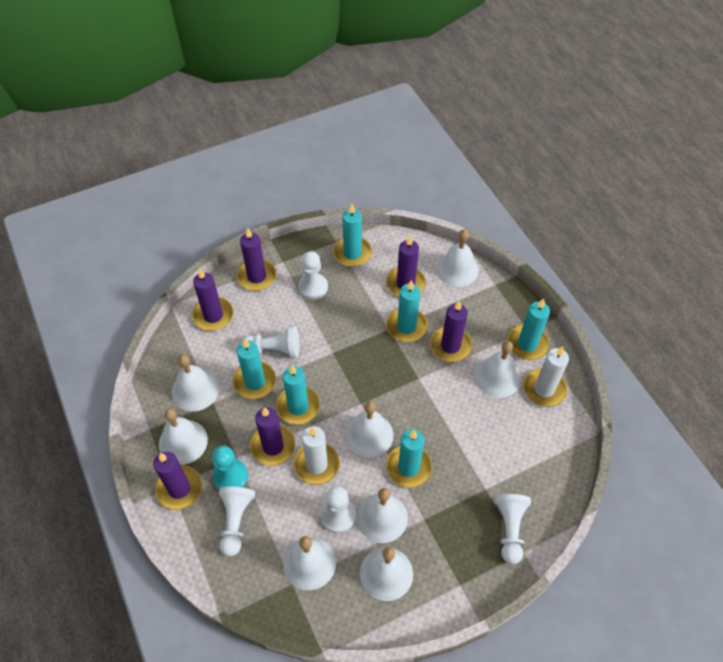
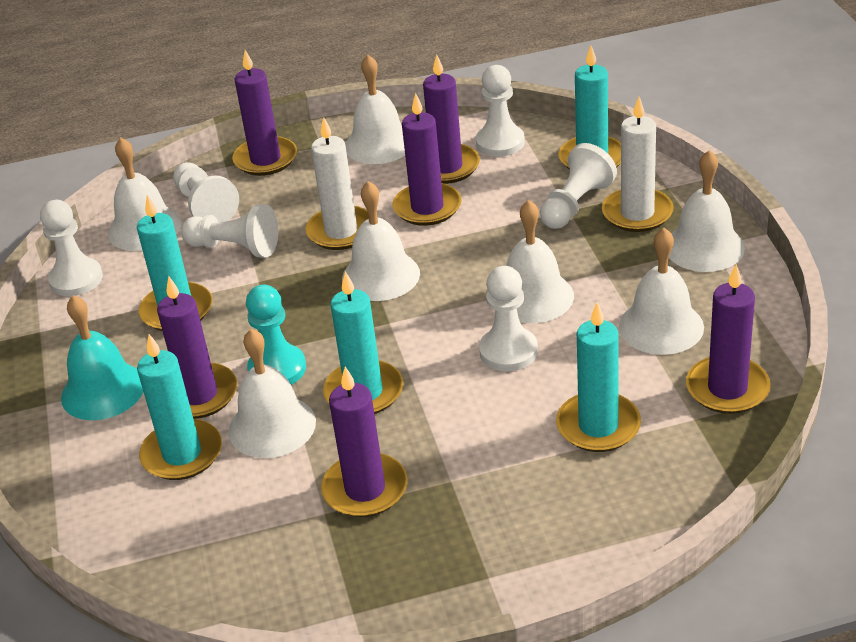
turquoise bell: 0 -> 1
turquoise candle: 6 -> 5
white bell: 8 -> 7
white pawn: 5 -> 6

